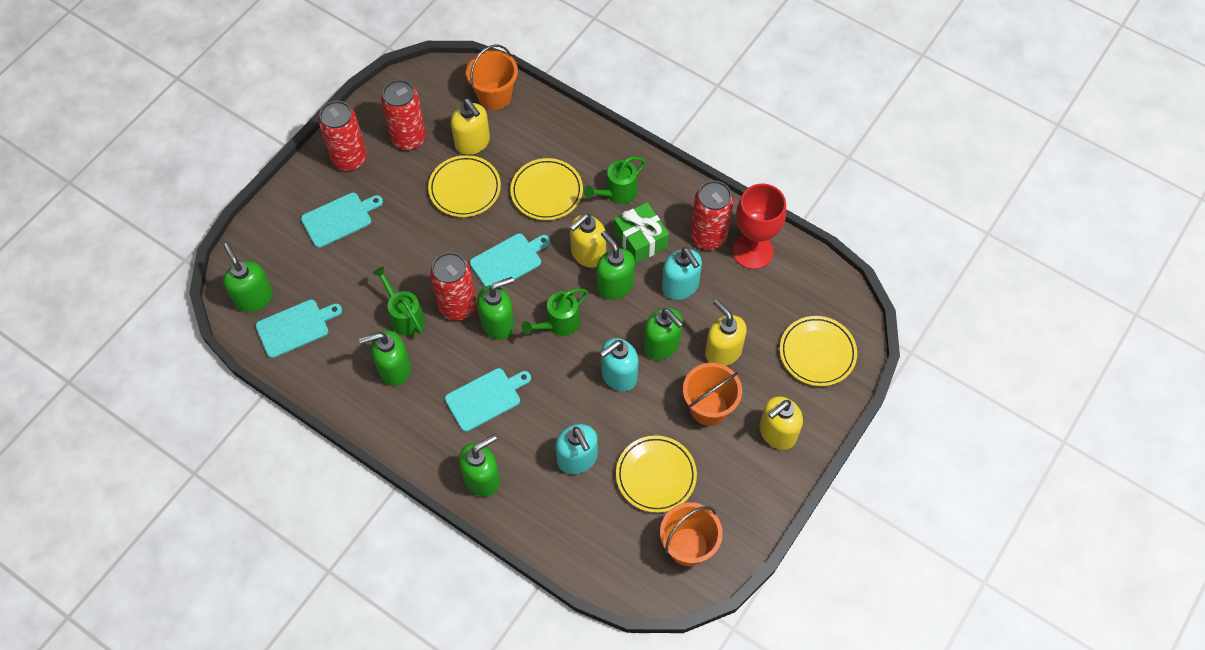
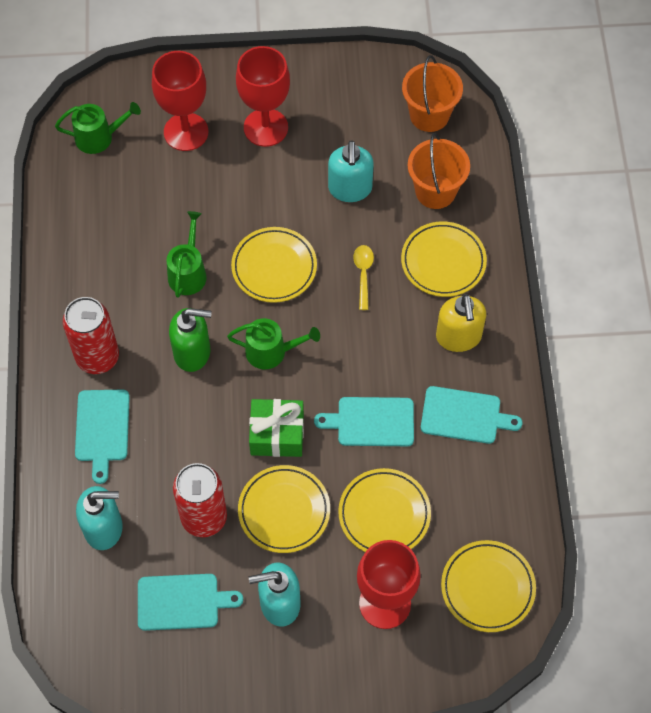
green soap dispenser: 6 -> 1
orange bucket: 3 -> 2
red can: 4 -> 2
red goblet: 1 -> 3
yellow plate: 4 -> 5
yellow soap dispenser: 4 -> 1
yellow spoon: 0 -> 1

